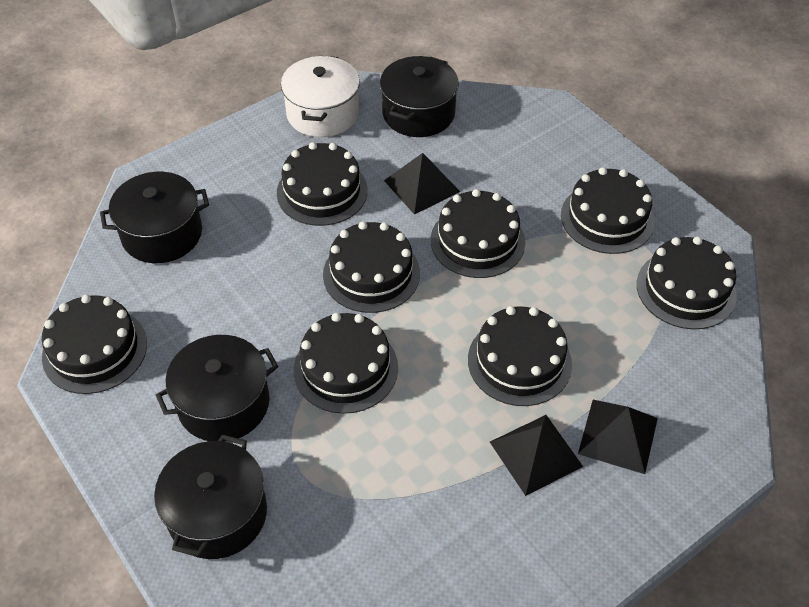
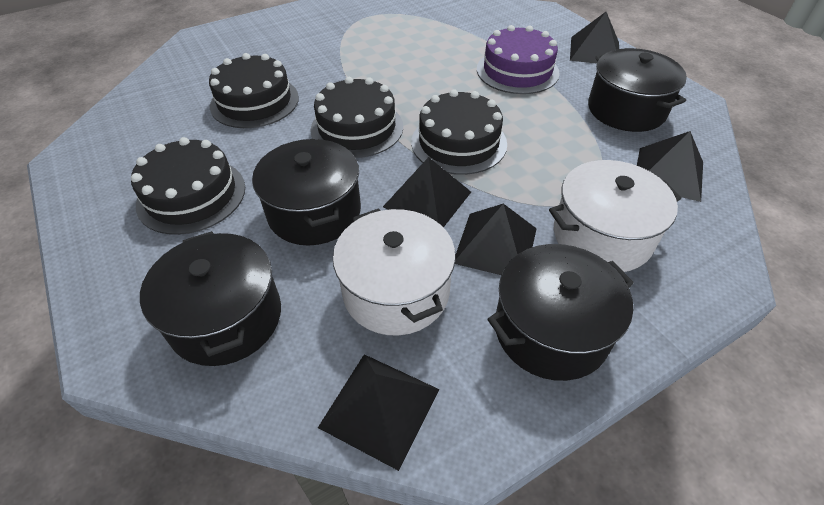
black cake: 8 -> 4
black pyramid: 3 -> 5
purple cake: 0 -> 1
white pot: 1 -> 2

